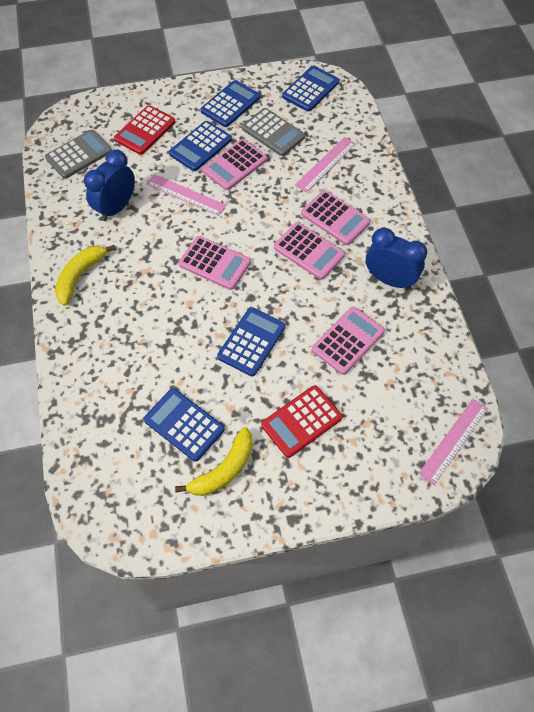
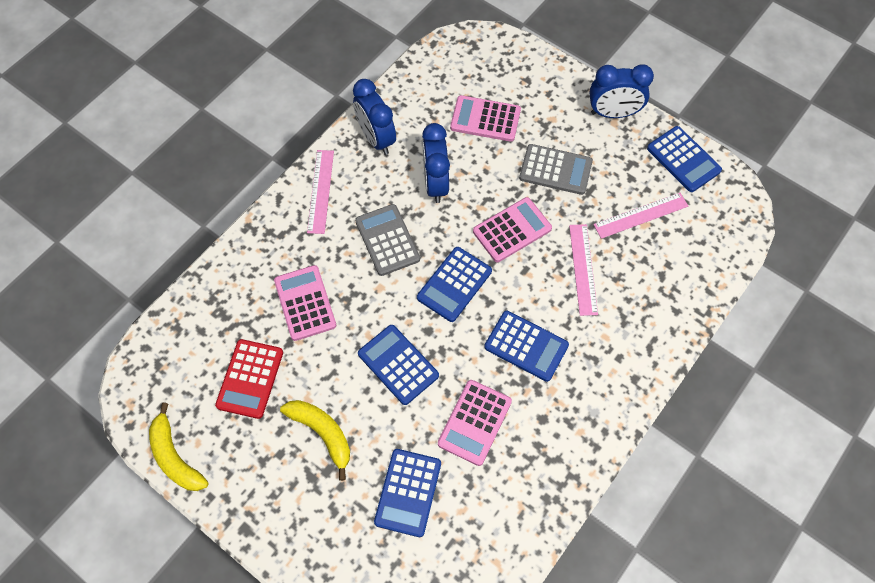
blue clock: 2 -> 3
pink calculator: 5 -> 4
red calculator: 2 -> 1

